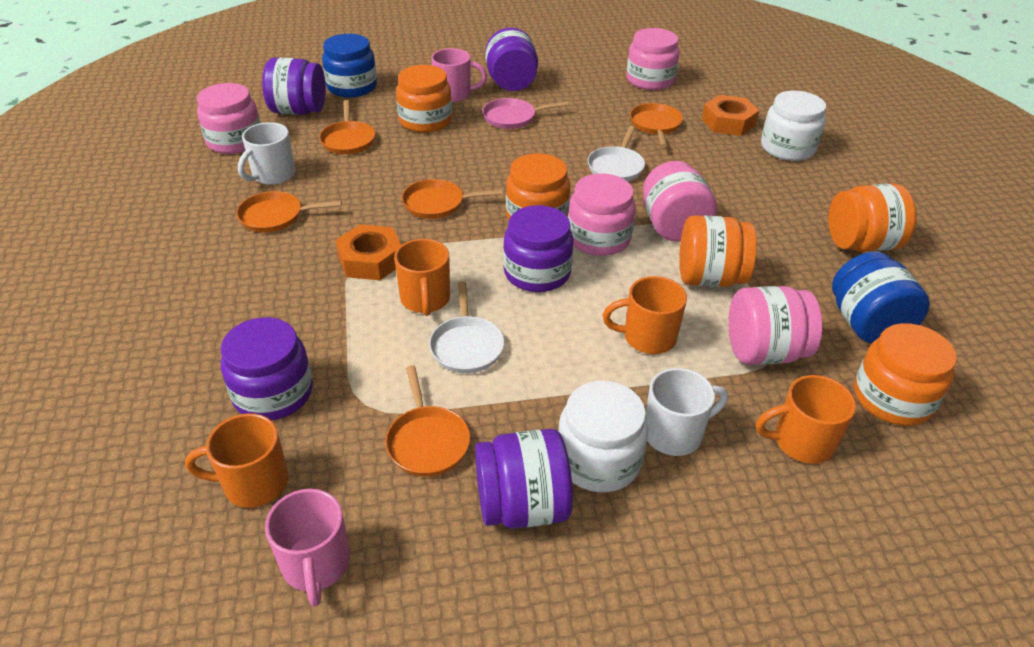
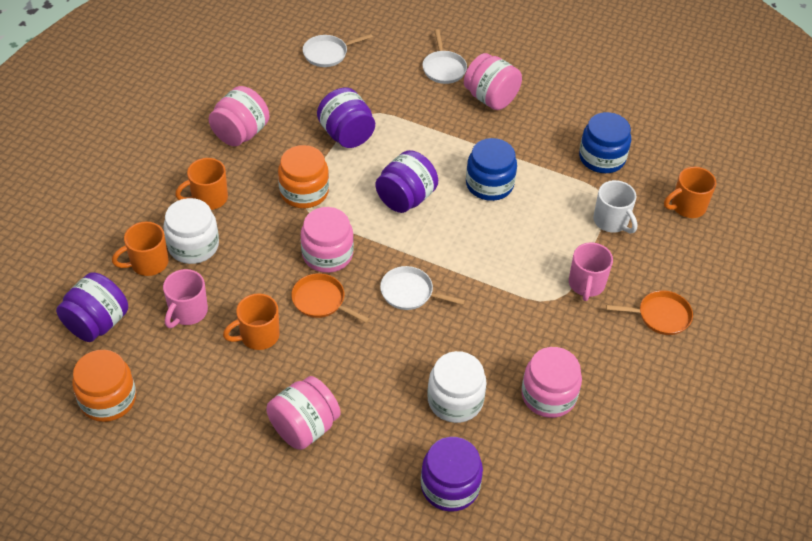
orange jar: 5 -> 2
orange nut: 2 -> 0
orange pan: 5 -> 2
pink pan: 1 -> 0
purple jar: 5 -> 4
white mug: 2 -> 1
white pan: 2 -> 3

